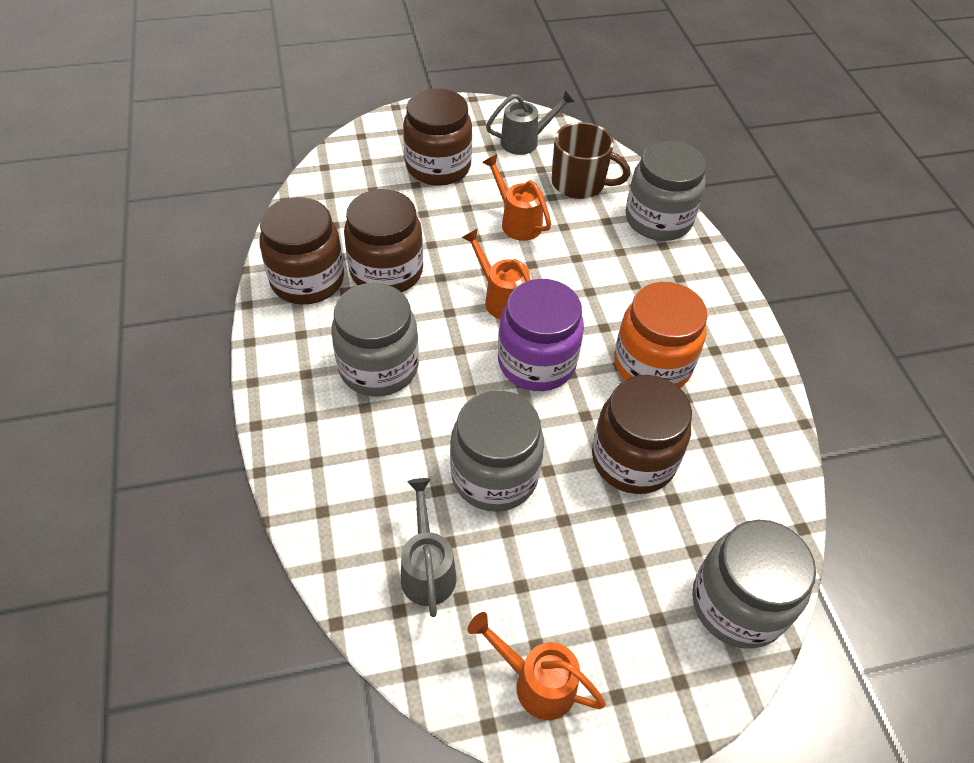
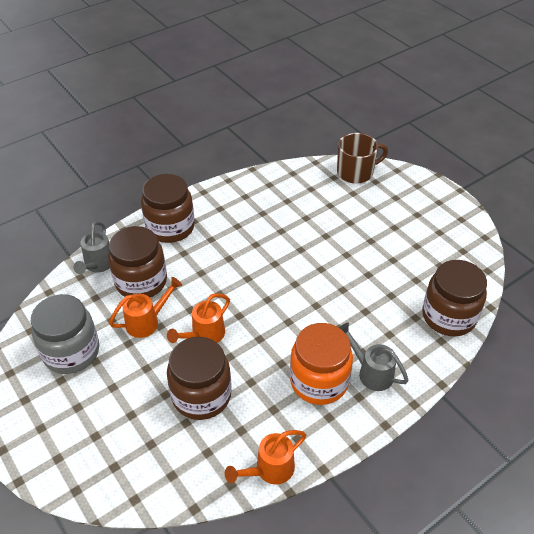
grey jar: 4 -> 1
purple jar: 1 -> 0

